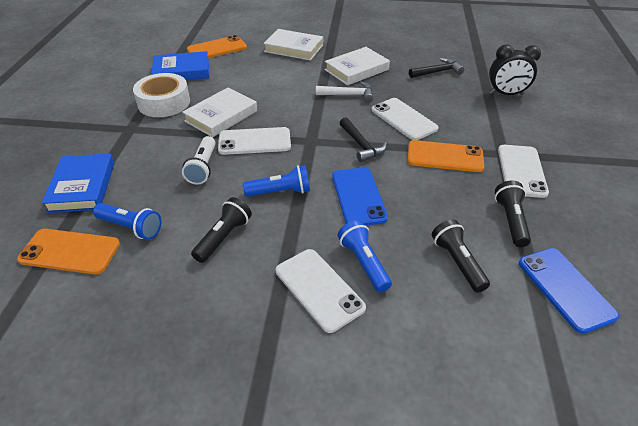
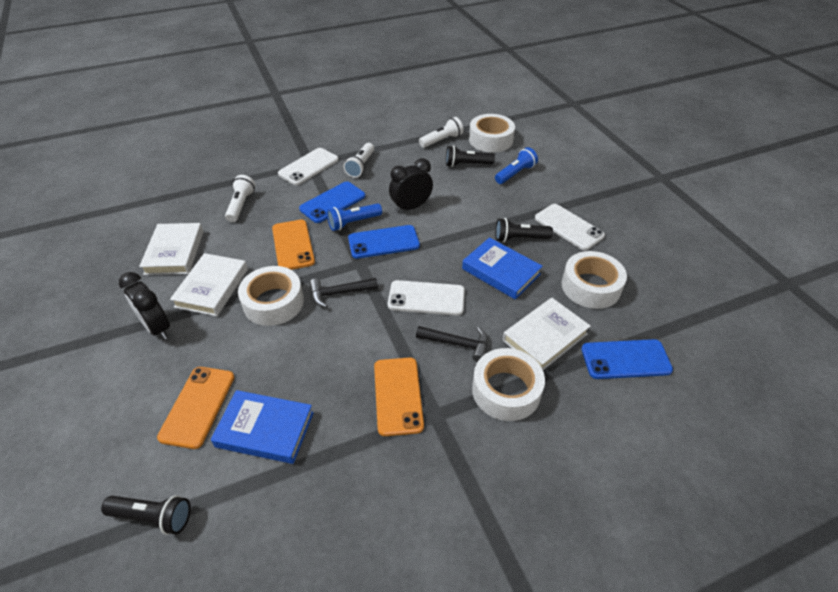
black clock: 1 -> 2
blue flashlight: 3 -> 2
blue phone: 2 -> 3
white flashlight: 1 -> 3
white hammer: 1 -> 0
white phone: 4 -> 3
white tape: 1 -> 4

